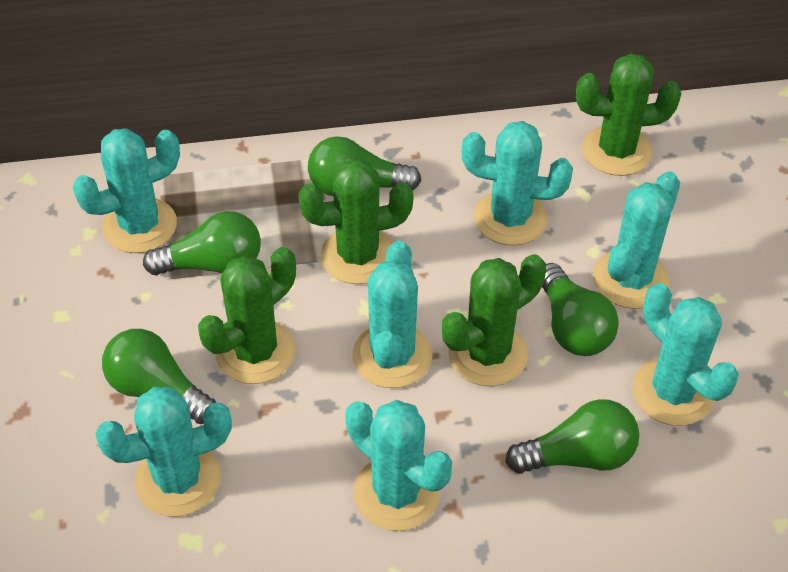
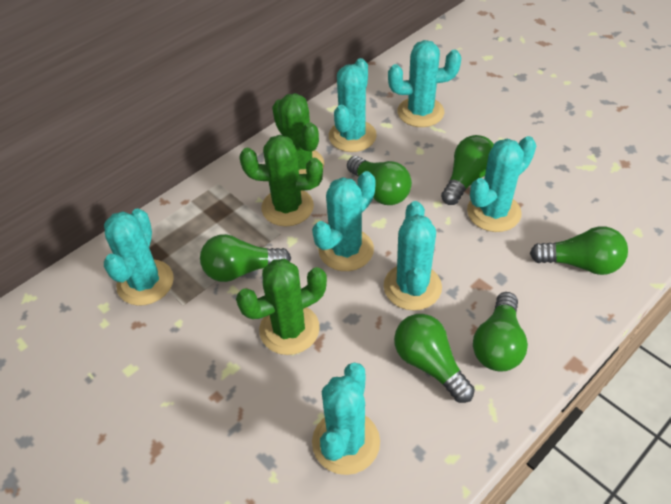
green cactus: 4 -> 3
green light bulb: 5 -> 6

